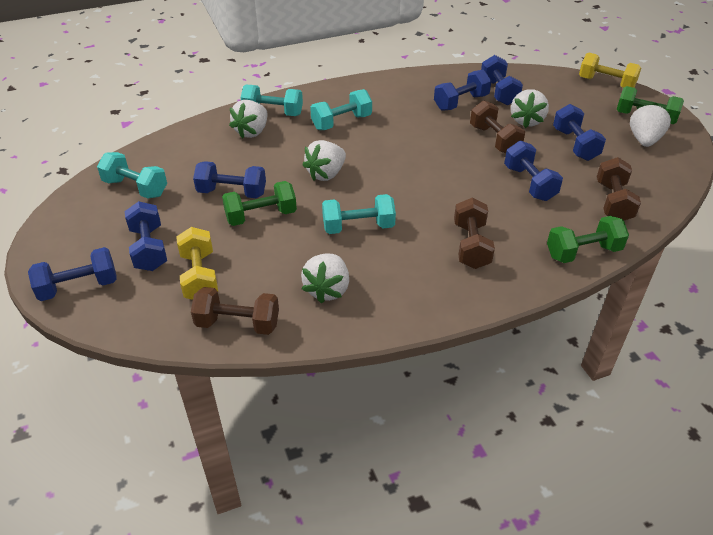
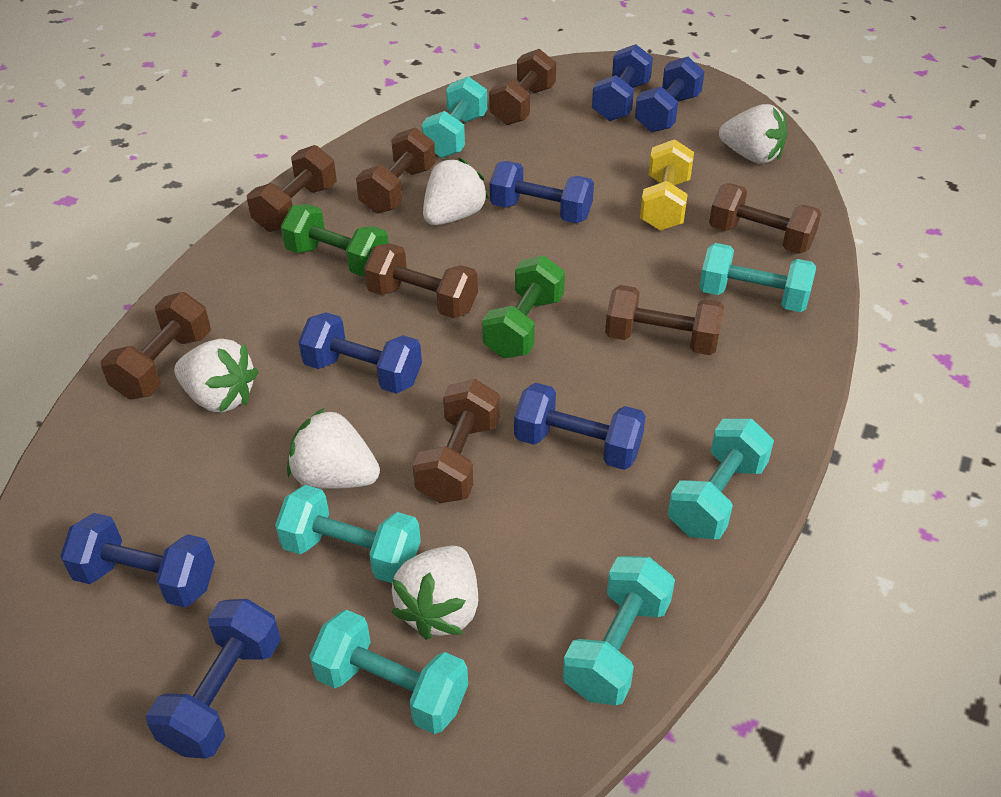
brown dumbbell: 4 -> 8
green dumbbell: 3 -> 2
turquoise dumbbell: 4 -> 6
yellow dumbbell: 2 -> 1

